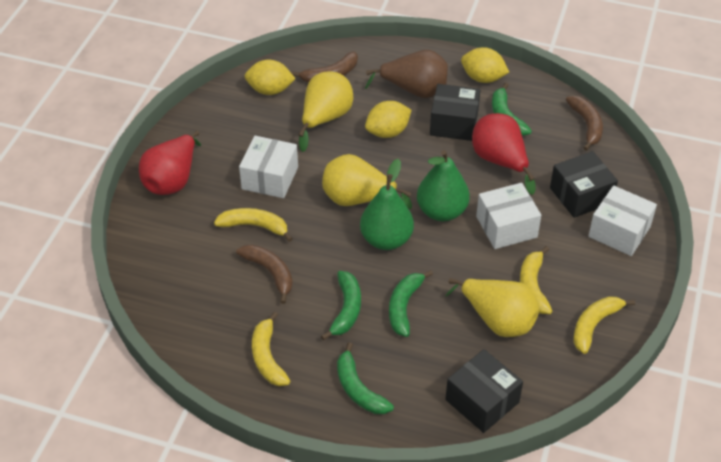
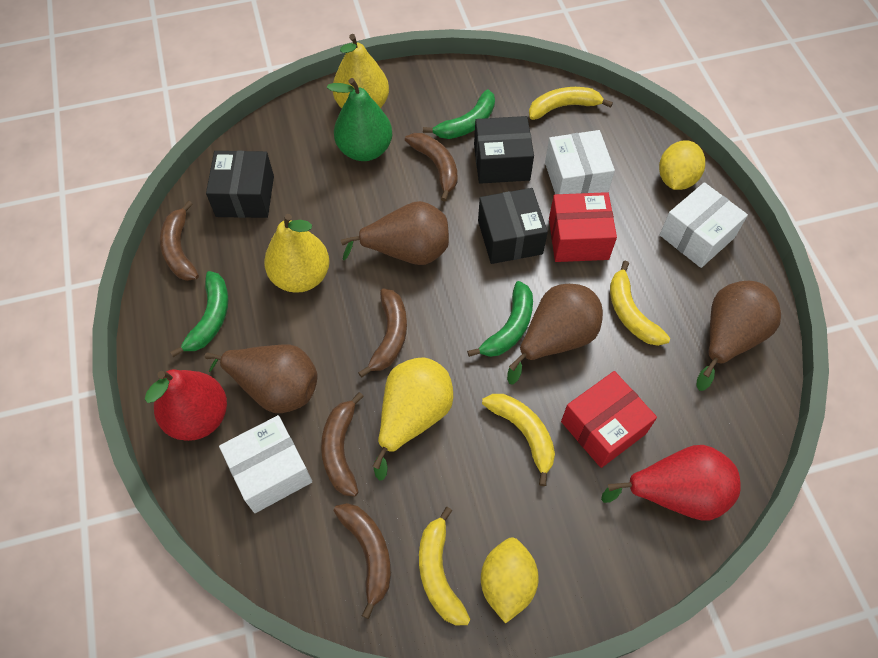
brown banana: 3 -> 5
brown pear: 1 -> 4
green banana: 4 -> 3
green pear: 2 -> 1
red box: 0 -> 2
yellow lemon: 3 -> 2

